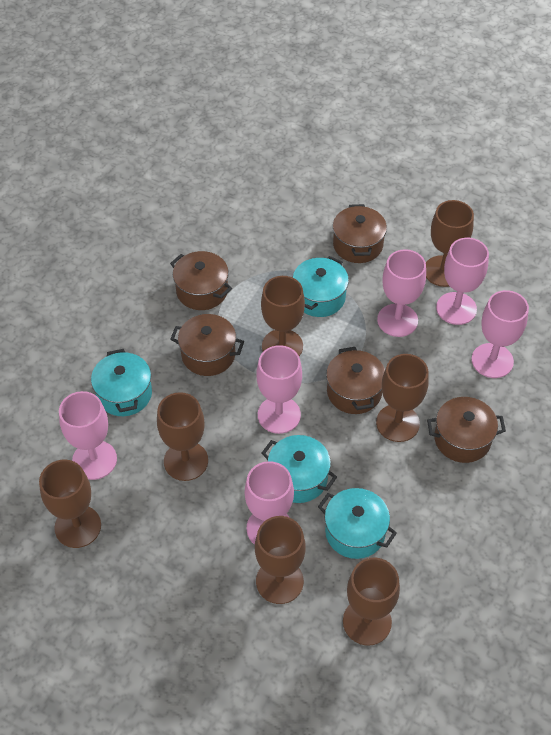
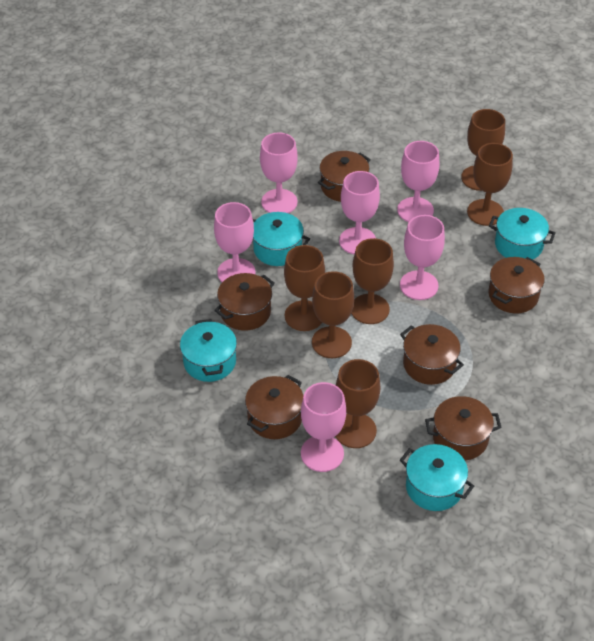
brown goblet: 7 -> 6
brown pot: 5 -> 6

